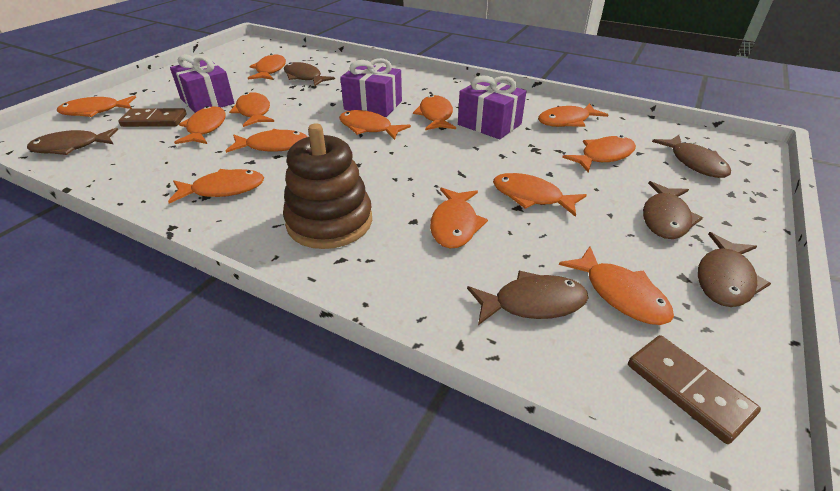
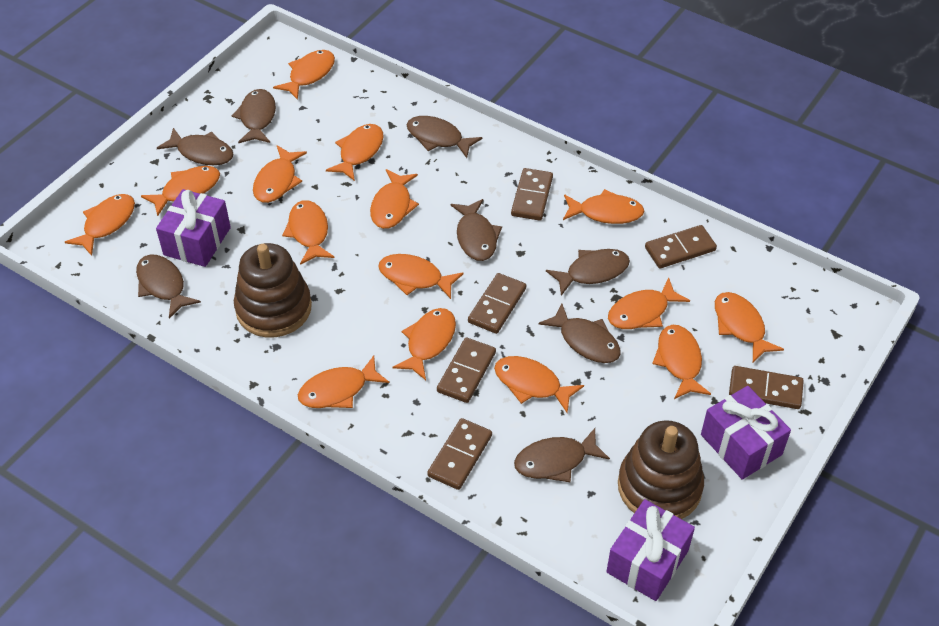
brown domino: 2 -> 6
brown fish: 6 -> 8
brown stacking toy: 1 -> 2
orange fish: 13 -> 15

